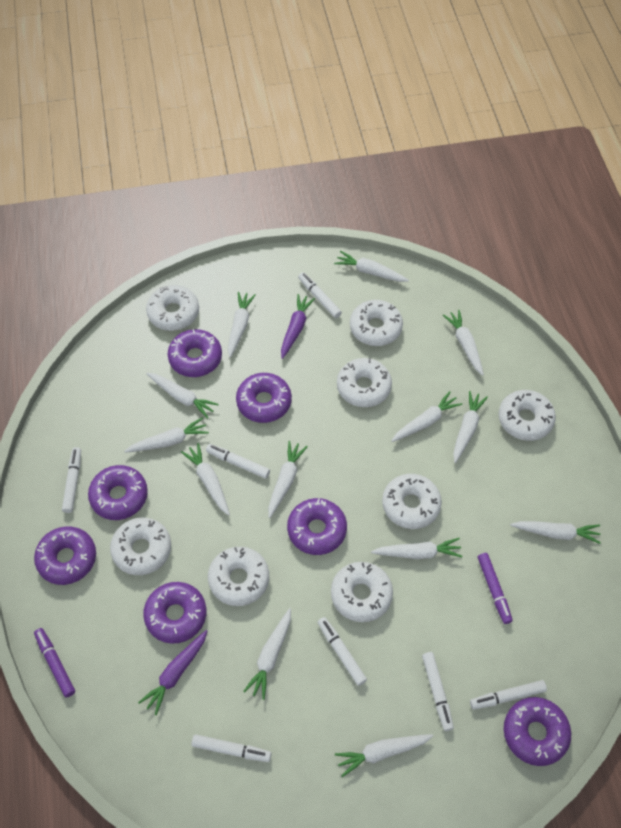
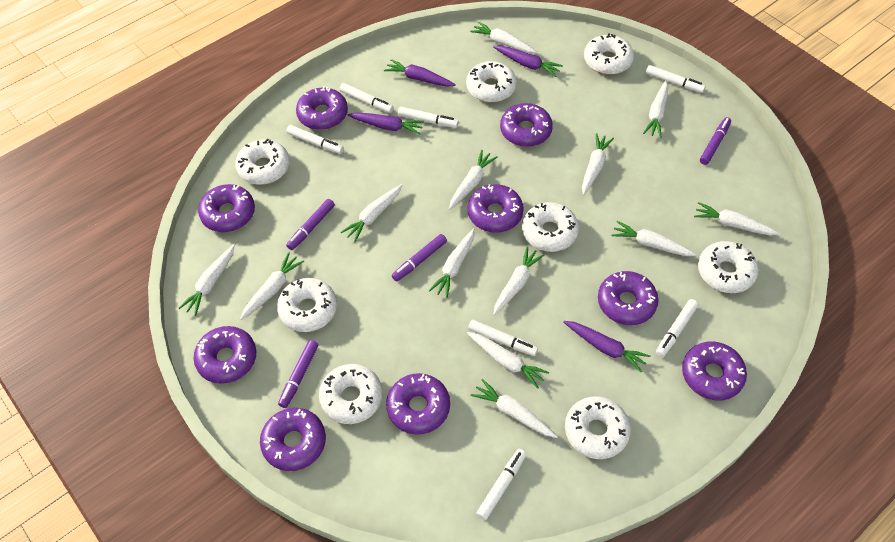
purple carrot: 2 -> 4
purple donut: 7 -> 9
purple marker: 2 -> 4

